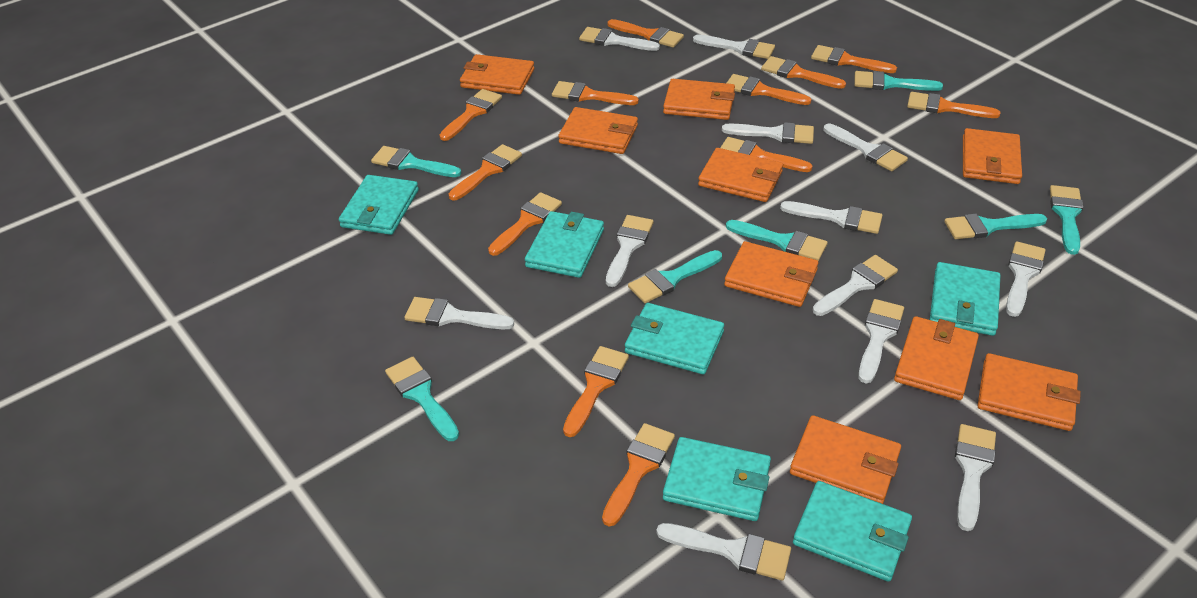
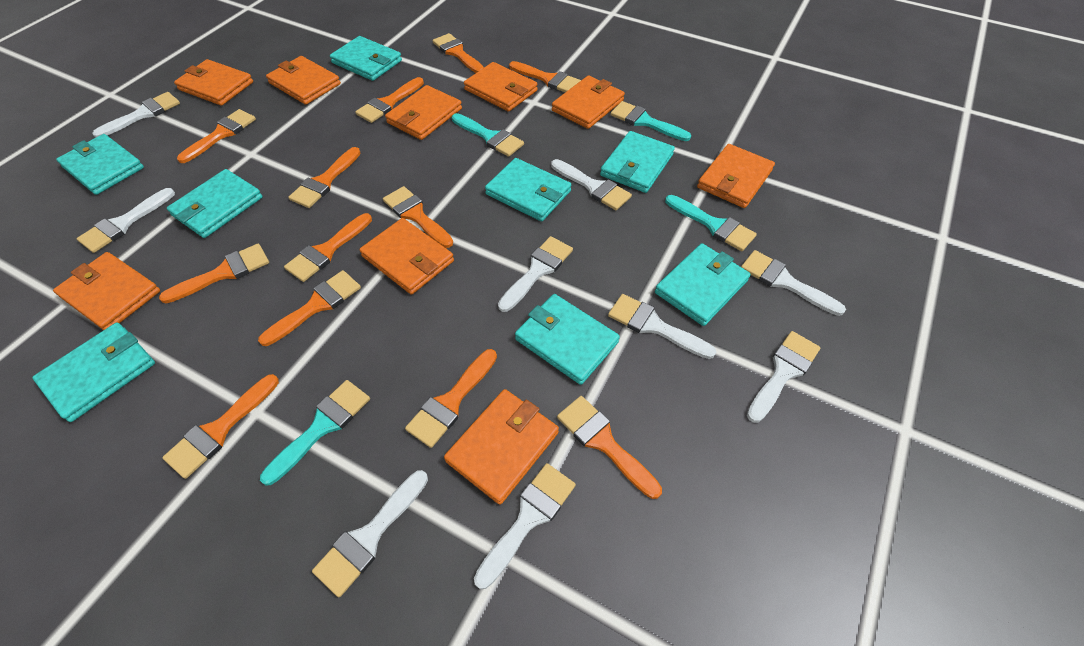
turquoise brush: 7 -> 4
turquoise wallet: 6 -> 8
white brush: 12 -> 9

